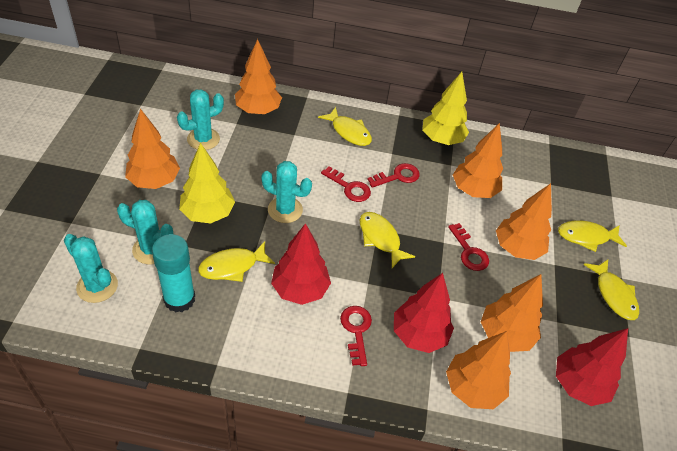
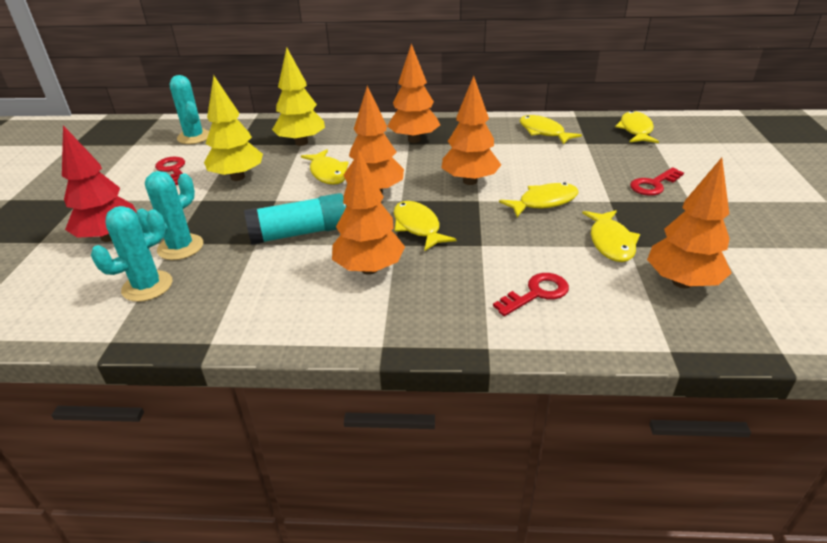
orange tree: 6 -> 5
red key: 4 -> 3
red tree: 3 -> 1
turquoise cactus: 4 -> 3
yellow fish: 5 -> 6

